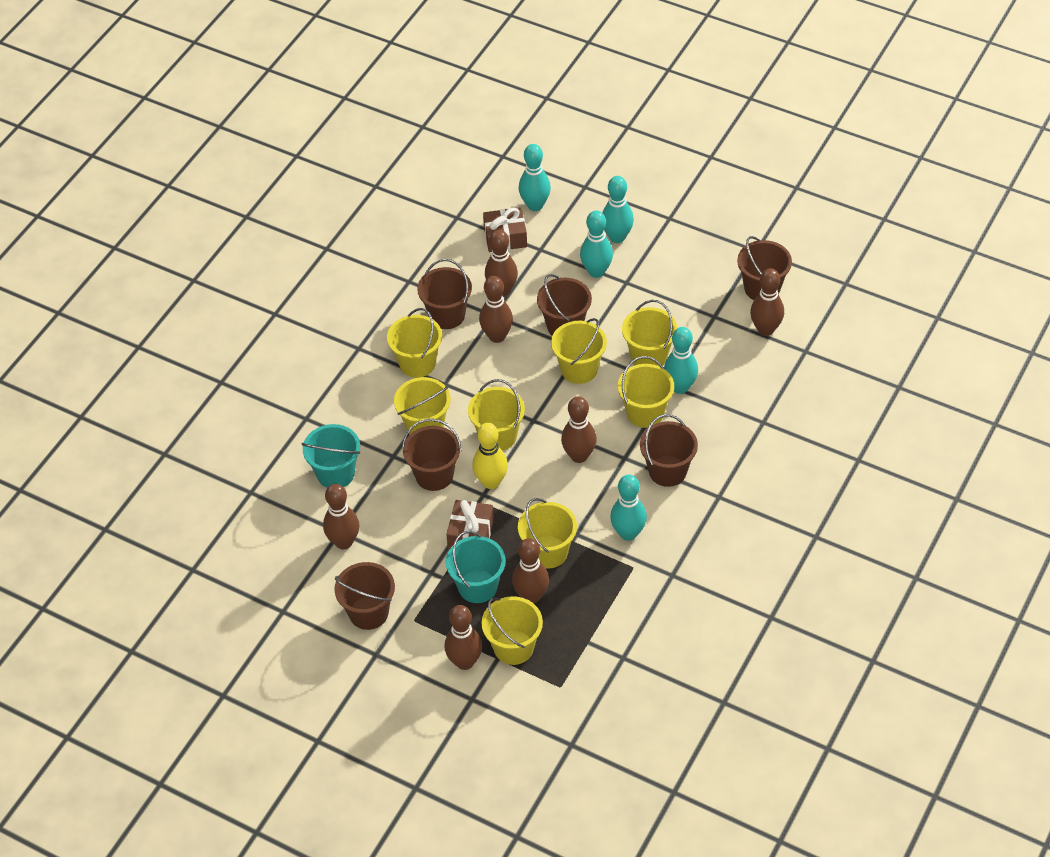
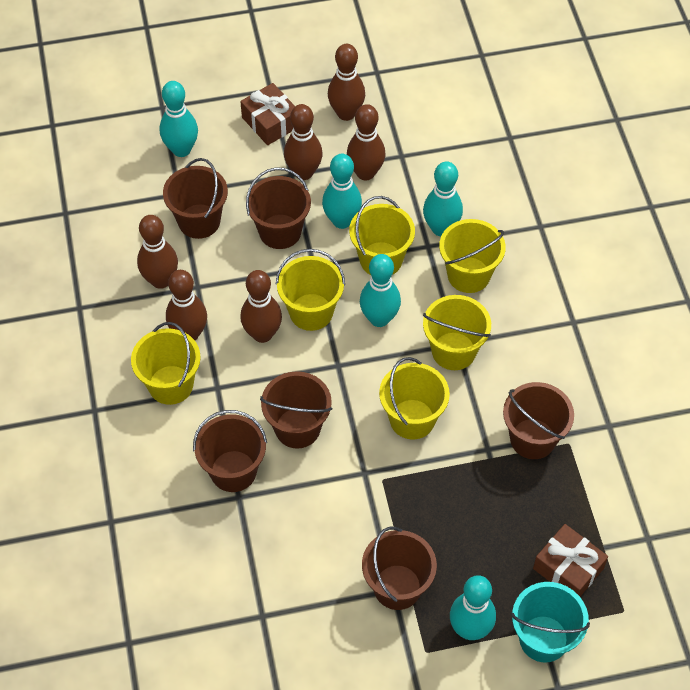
brown bowling pin: 7 -> 6
turquoise bucket: 2 -> 1
yellow bowling pin: 1 -> 0
yellow bucket: 8 -> 6

